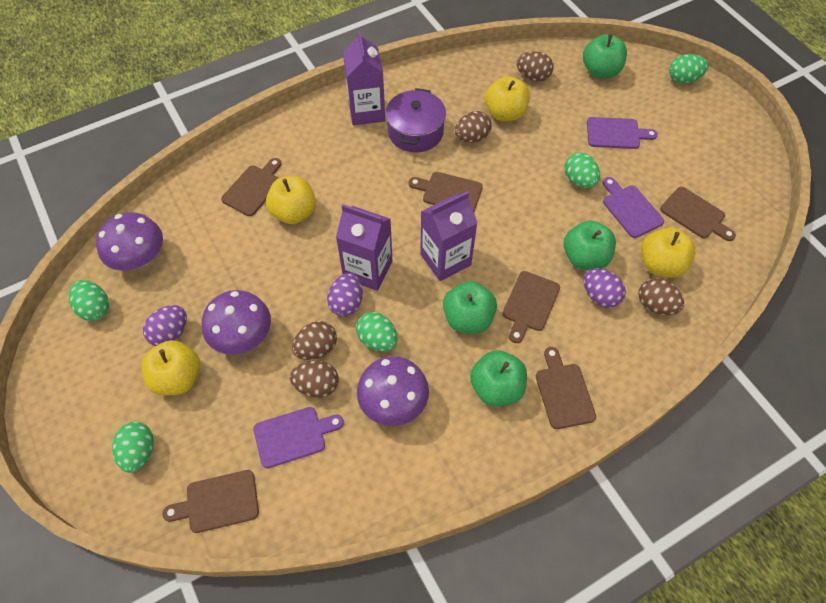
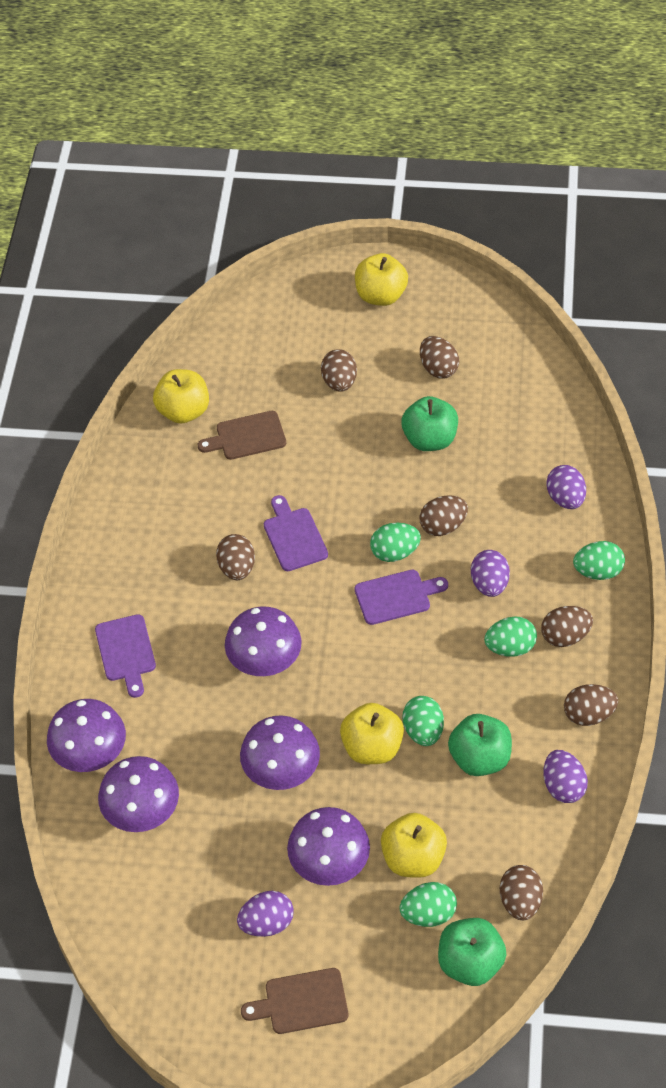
brown cutting board: 6 -> 2
brown egg: 5 -> 7
green apple: 4 -> 3
purple carton: 3 -> 0
purple egg: 3 -> 4
purple mushroom: 3 -> 5
purple pot: 1 -> 0

